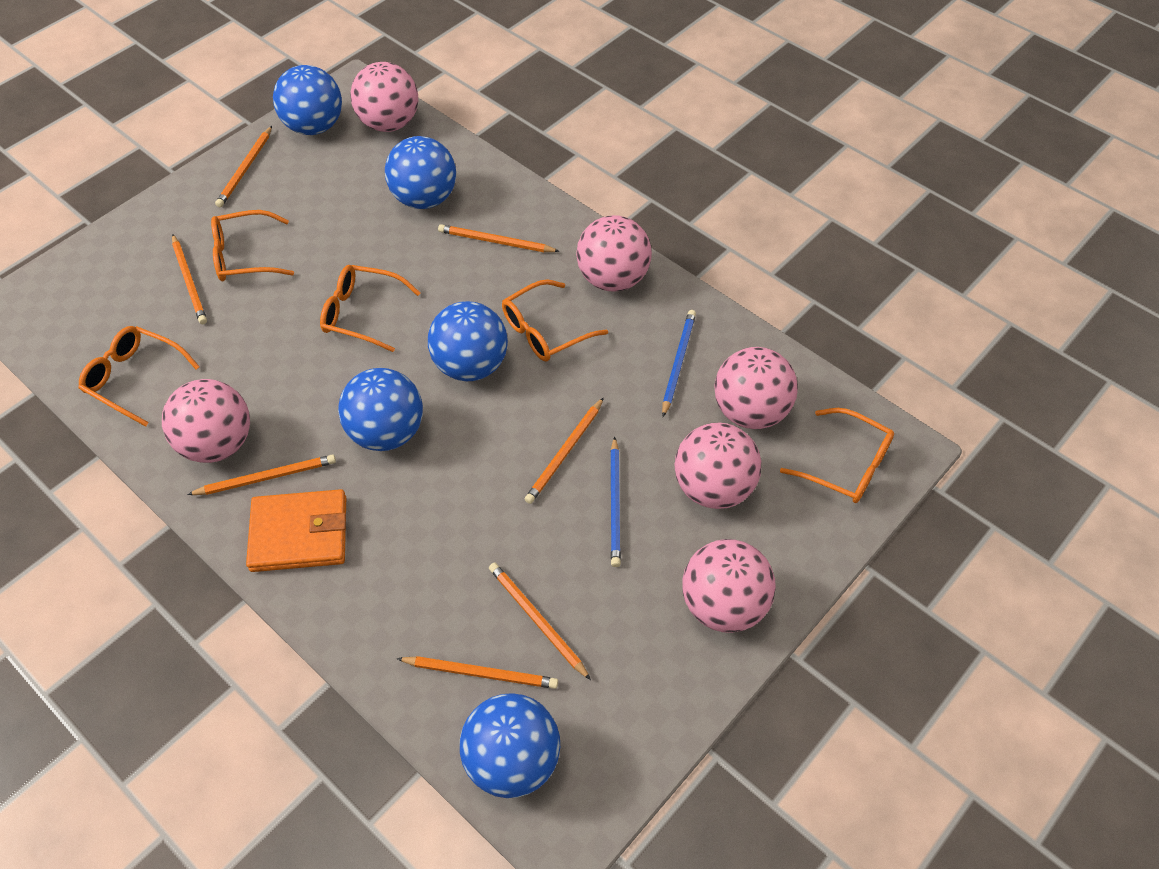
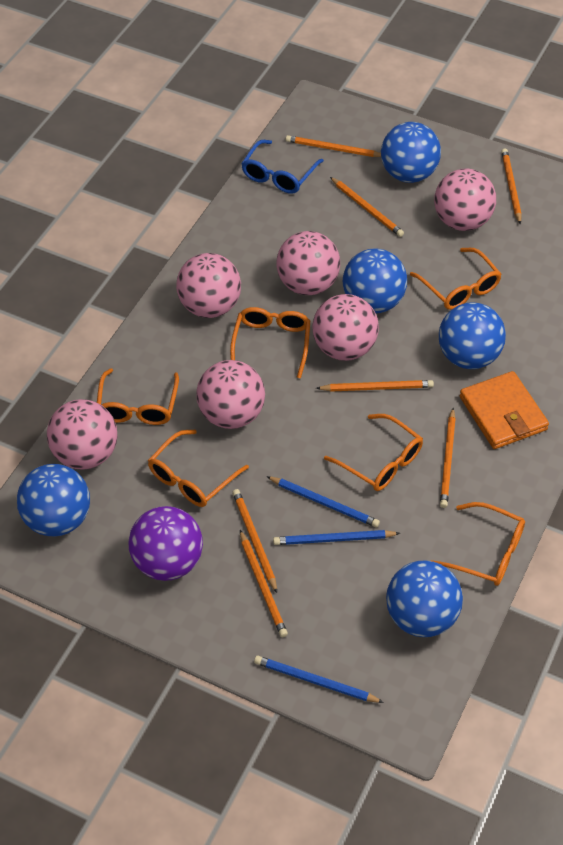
blue glasses: 0 -> 1
blue pencil: 2 -> 3
orange glasses: 5 -> 6
purple ball: 0 -> 1

